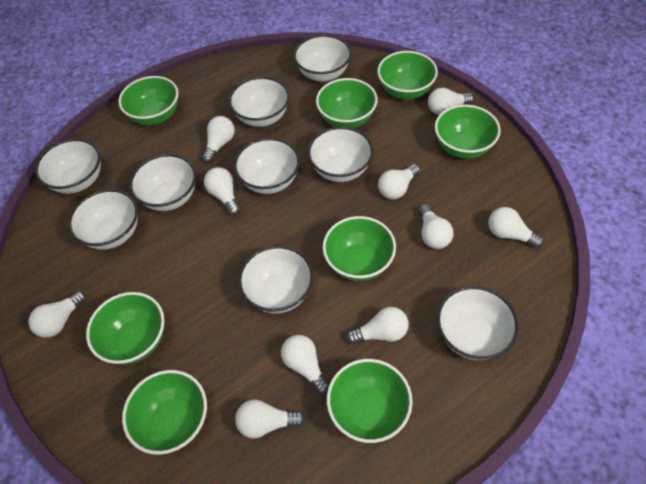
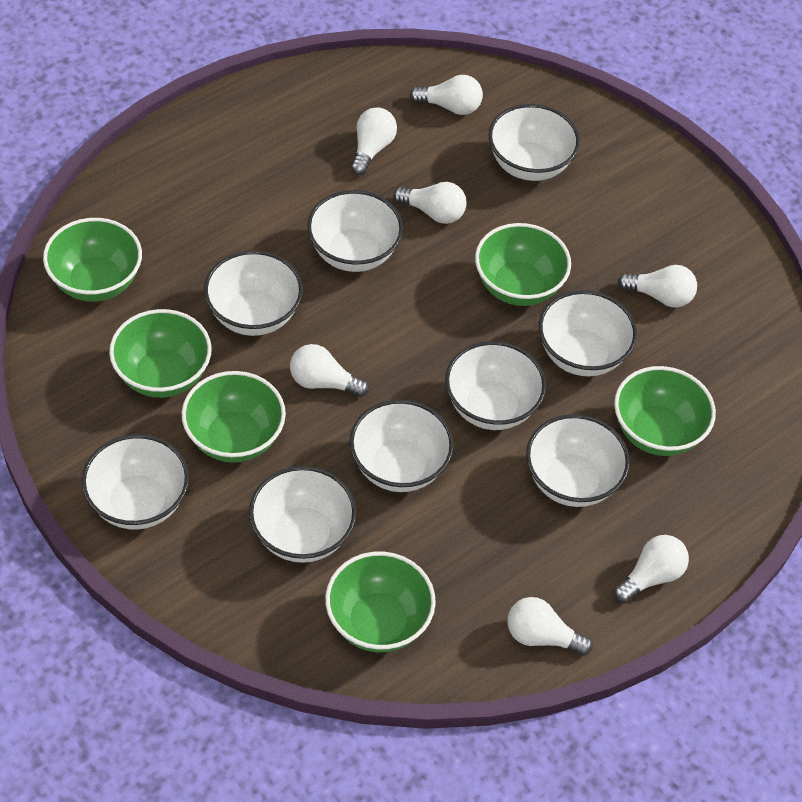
green bowl: 8 -> 6
white light bulb: 10 -> 7

